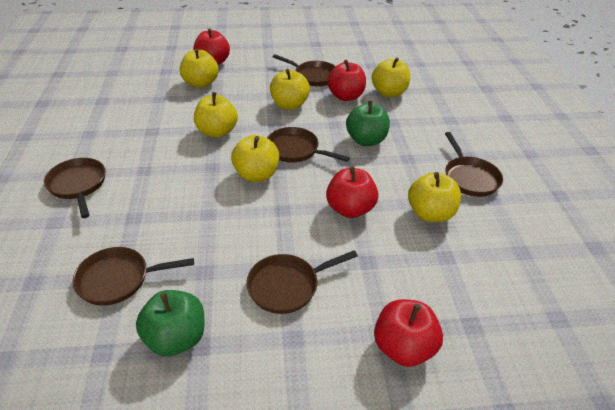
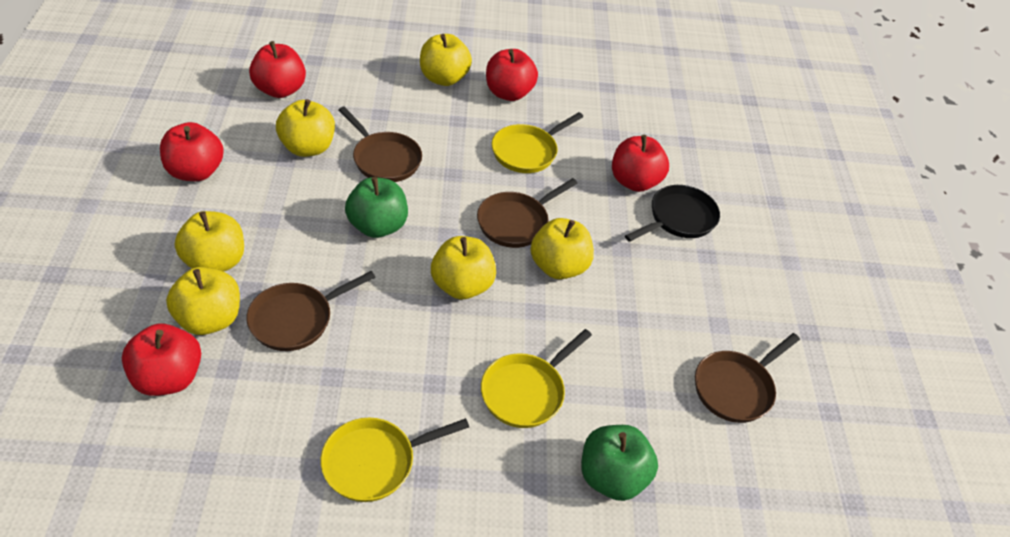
black pan: 0 -> 1
brown pan: 6 -> 4
red apple: 4 -> 5
yellow pan: 0 -> 3

